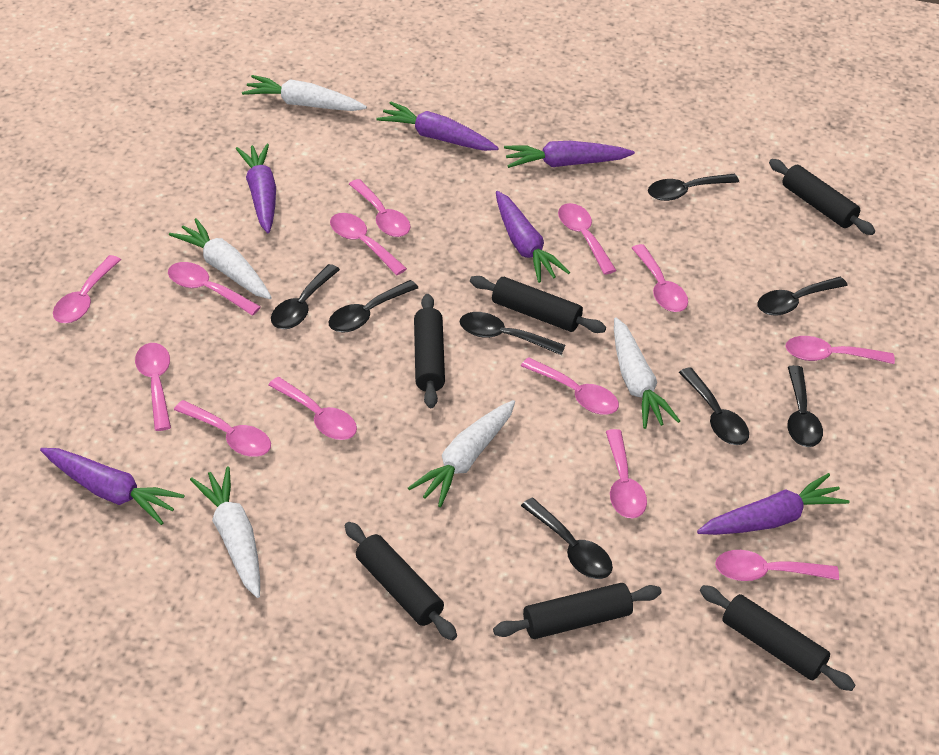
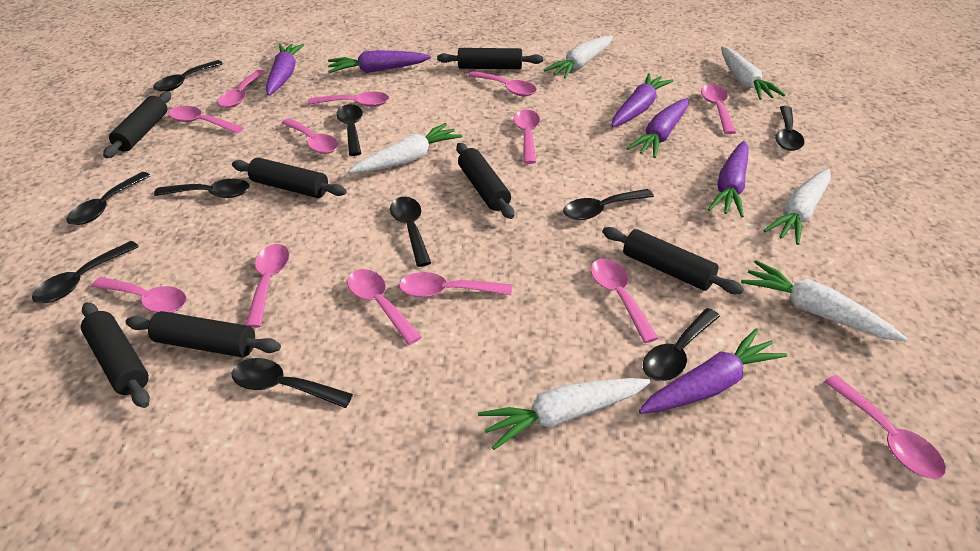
black rolling pin: 6 -> 7
black spoon: 8 -> 10
white carrot: 5 -> 6

